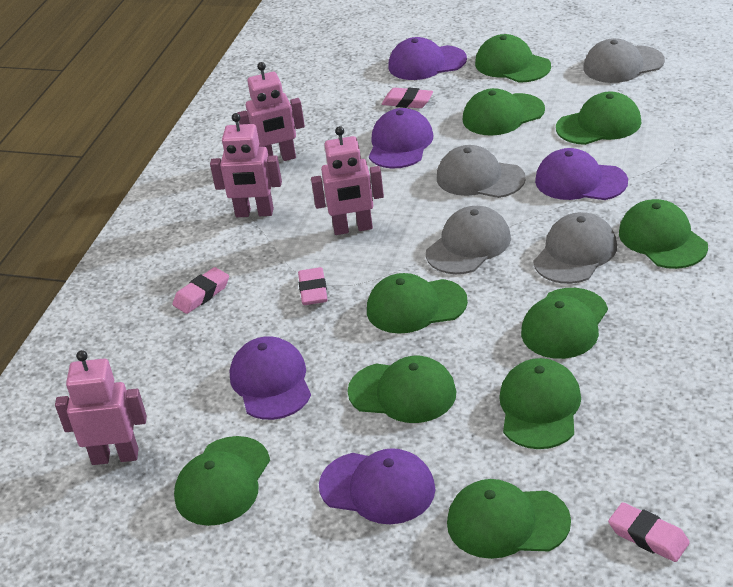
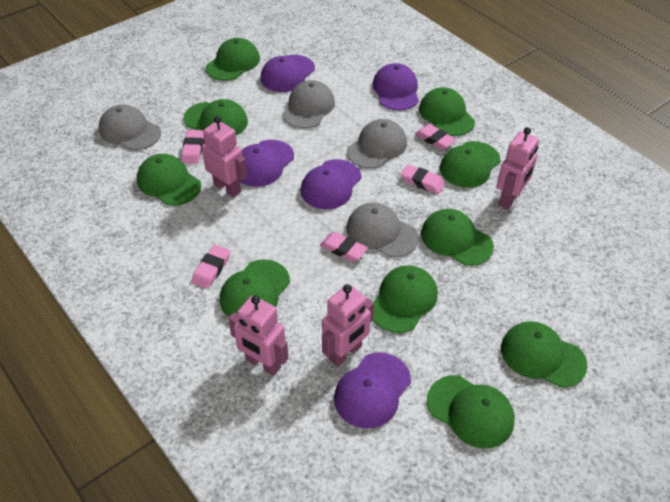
pink eraser: 4 -> 5

